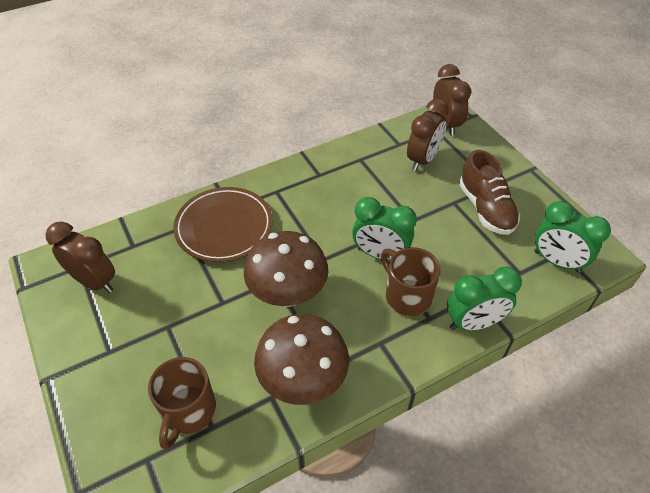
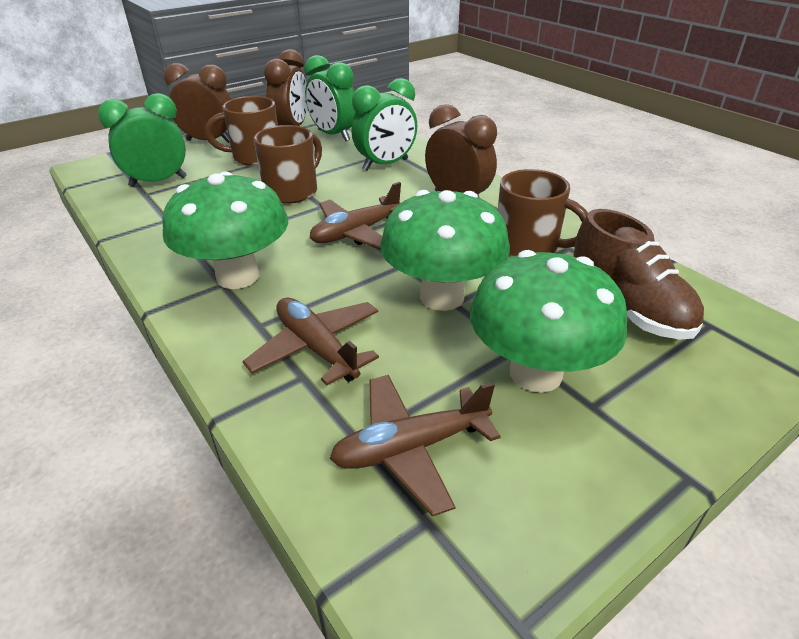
brown mug: 2 -> 3
brown mushroom: 2 -> 0
brown plane: 0 -> 3
brown plate: 1 -> 0
green mushroom: 0 -> 3

